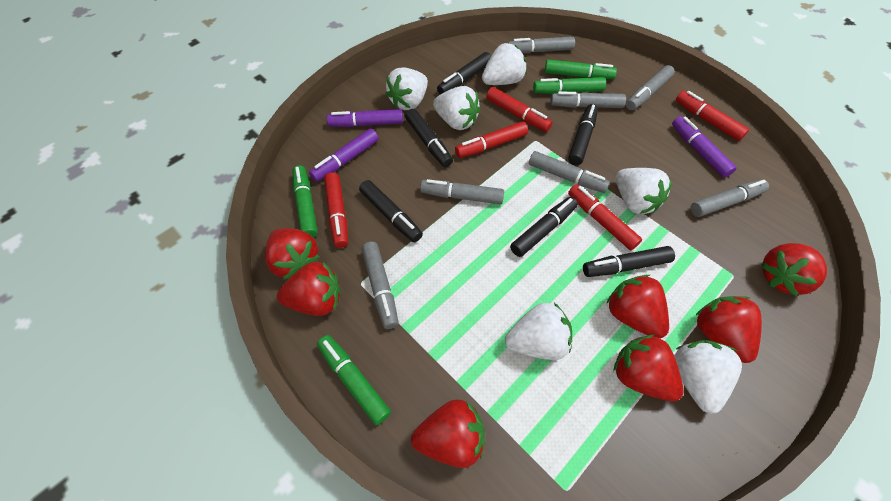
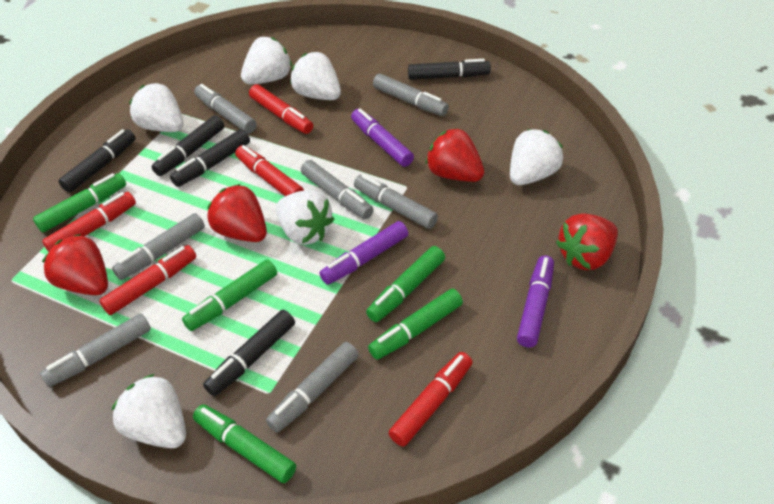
black marker: 6 -> 5
green marker: 4 -> 5
red strawberry: 7 -> 4

